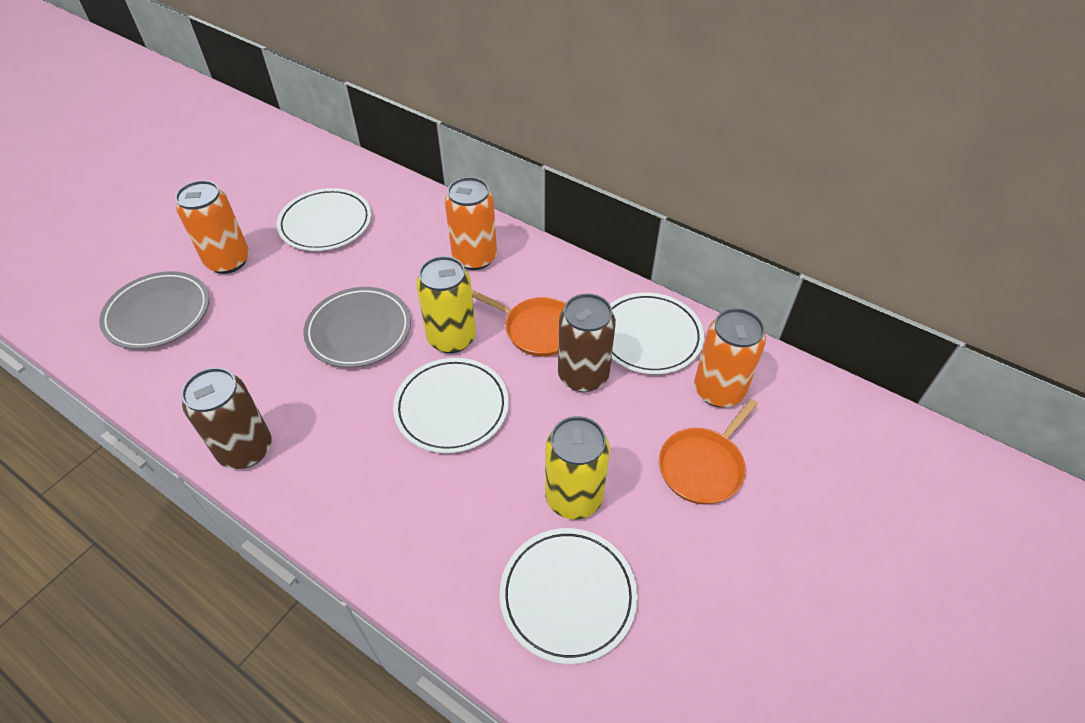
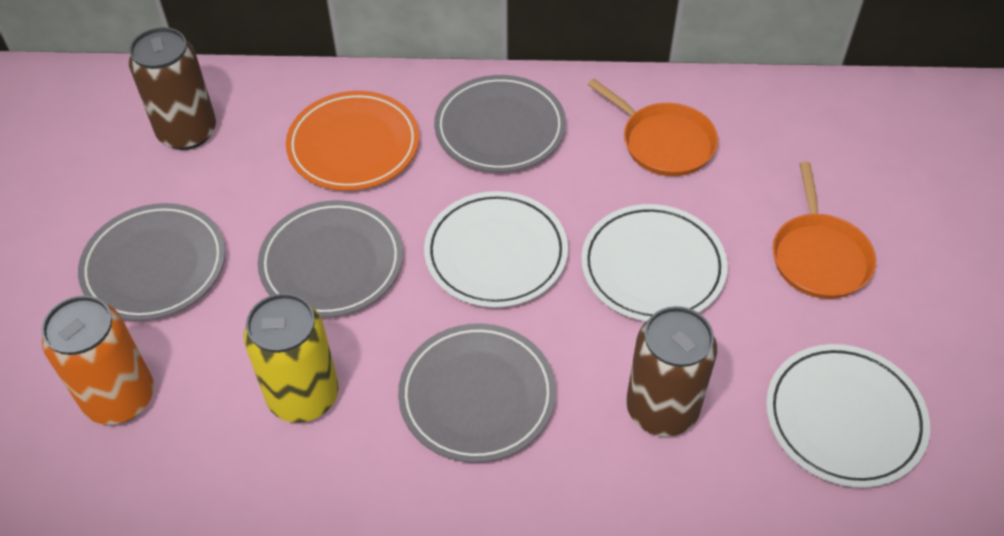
grey plate: 2 -> 4
orange can: 3 -> 1
orange plate: 0 -> 1
white plate: 4 -> 3
yellow can: 2 -> 1

